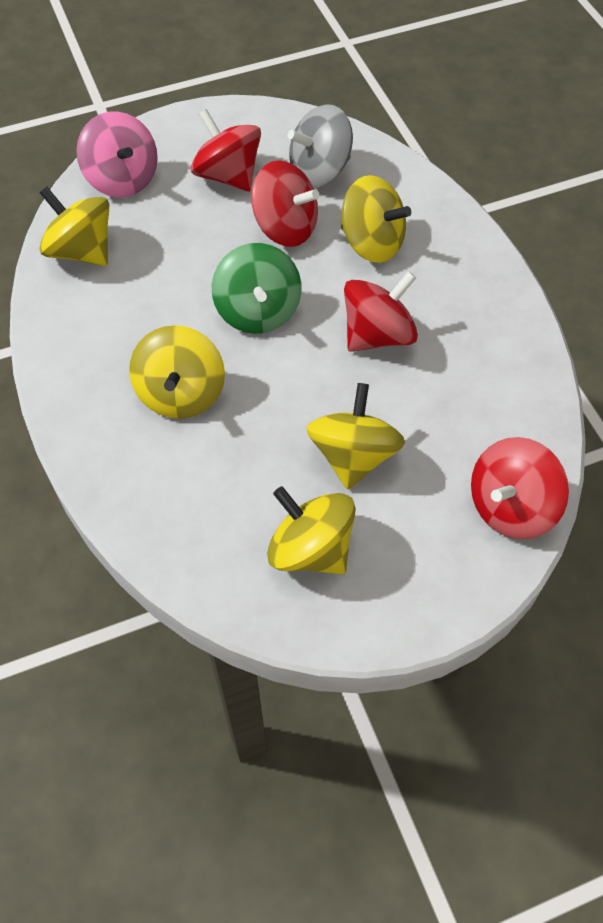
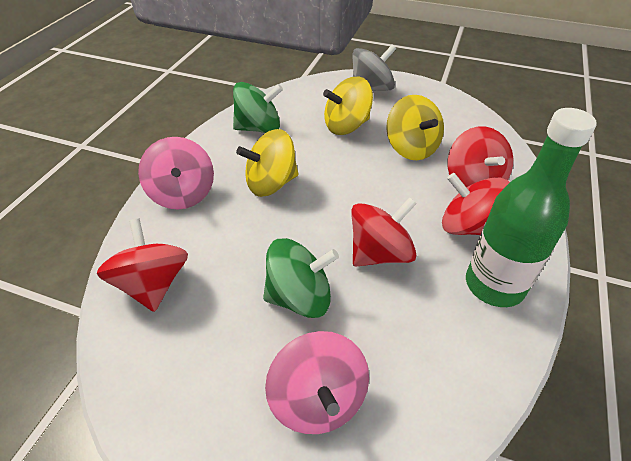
green bottle: 0 -> 1
green spinning top: 1 -> 2
pink spinning top: 1 -> 2
yellow spinning top: 5 -> 3

